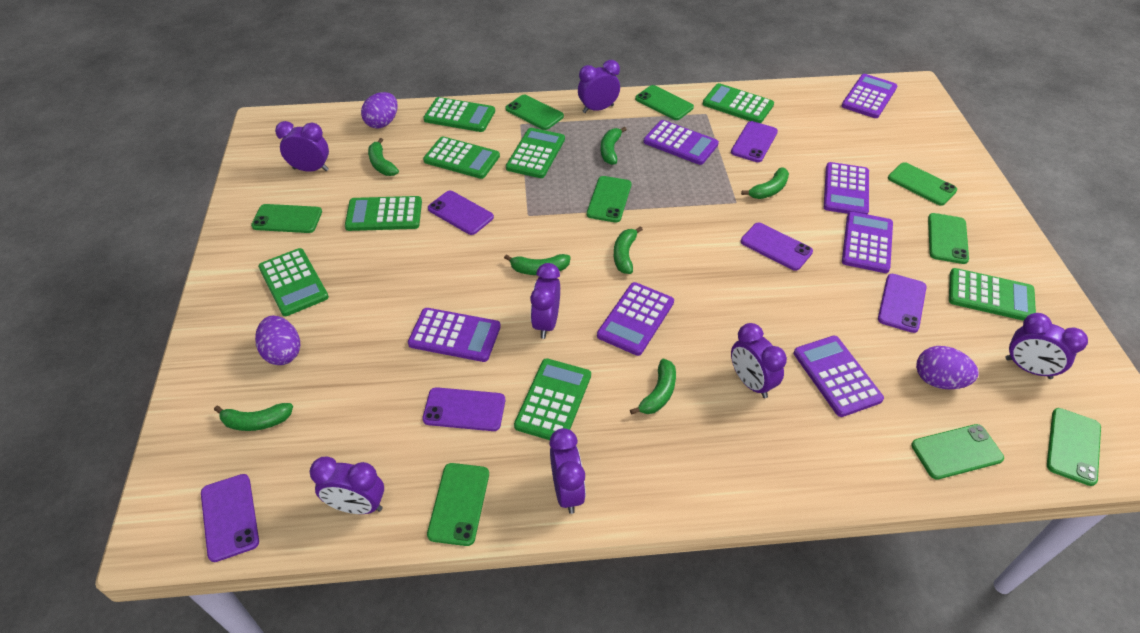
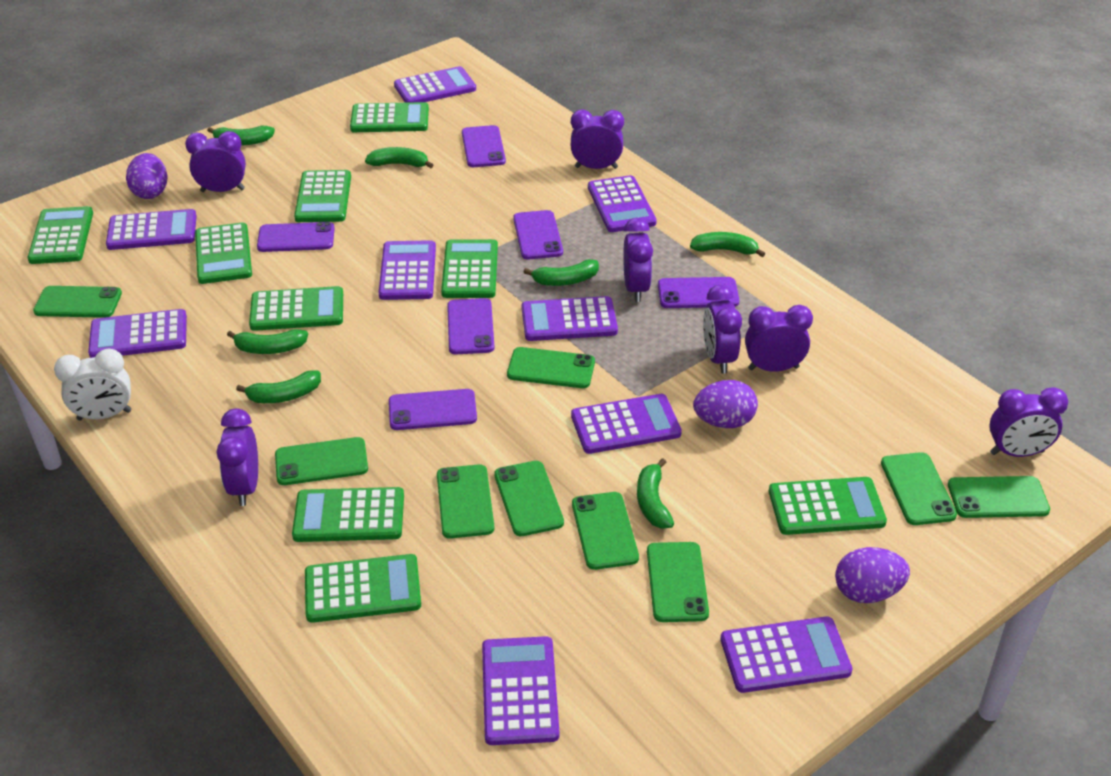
green calculator: 8 -> 9
purple calculator: 7 -> 9
white clock: 0 -> 1

